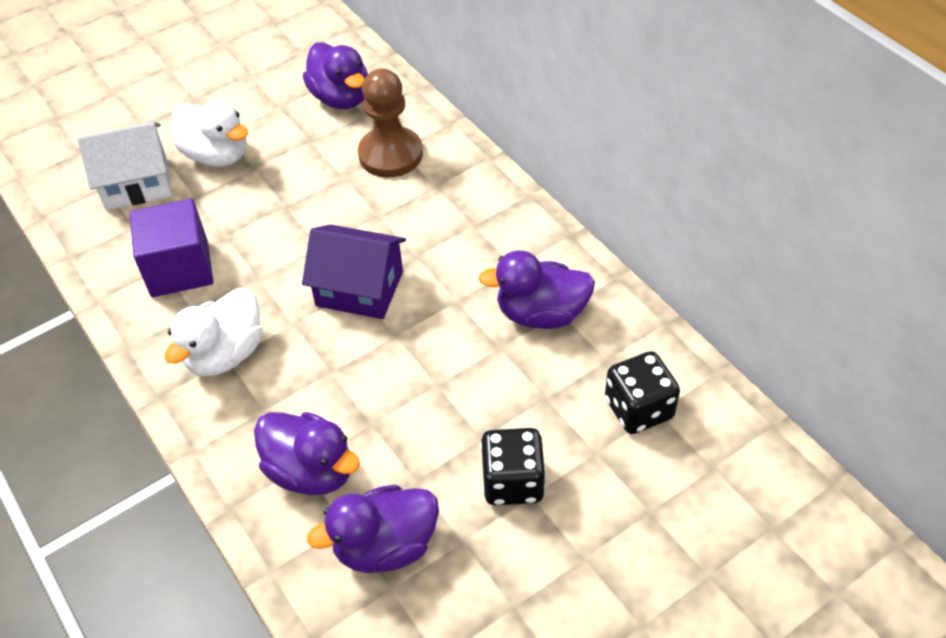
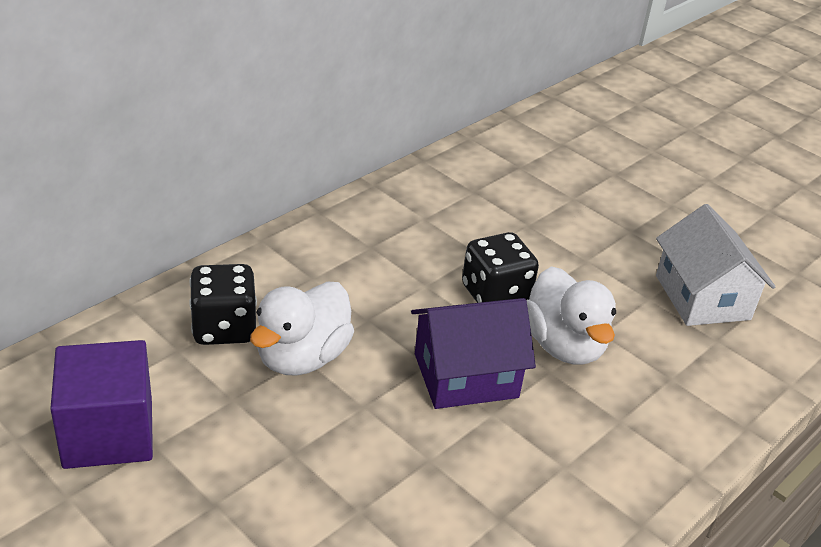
brown pawn: 1 -> 0
purple duck: 4 -> 0

